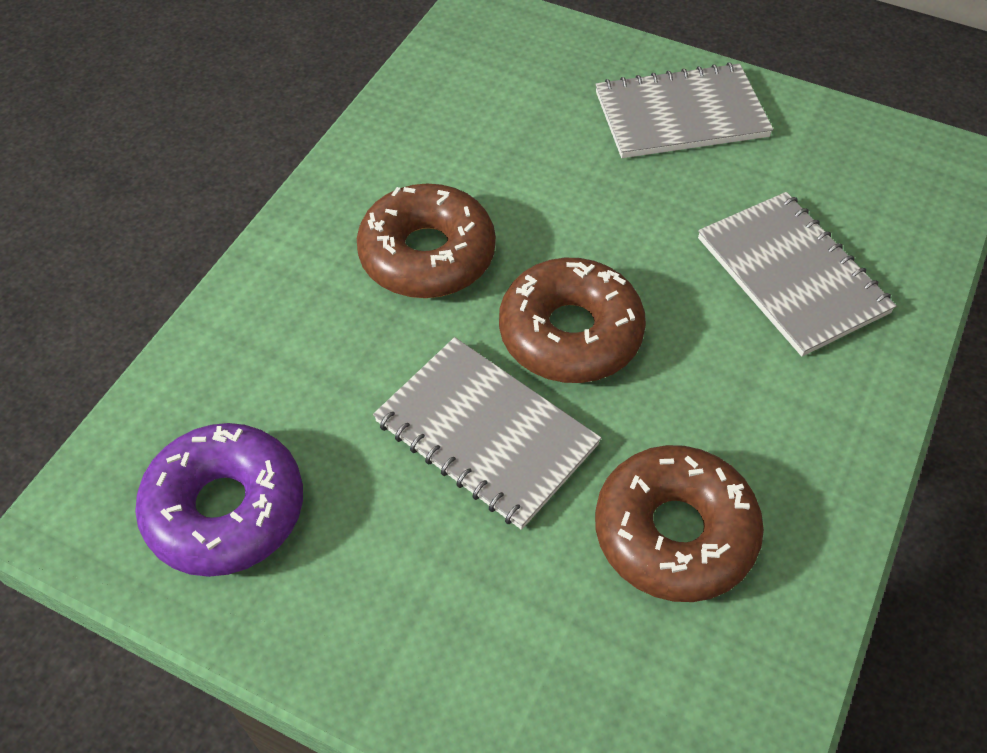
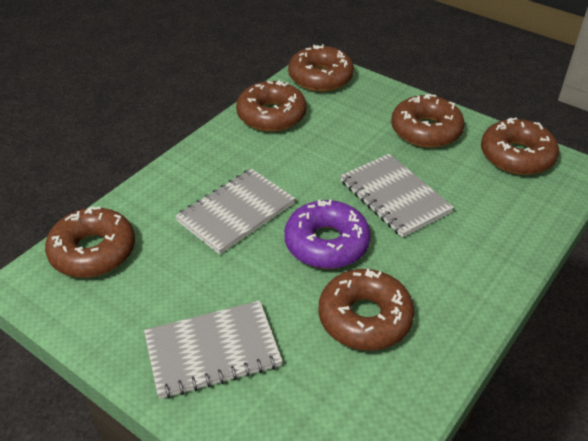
brown donut: 3 -> 6

